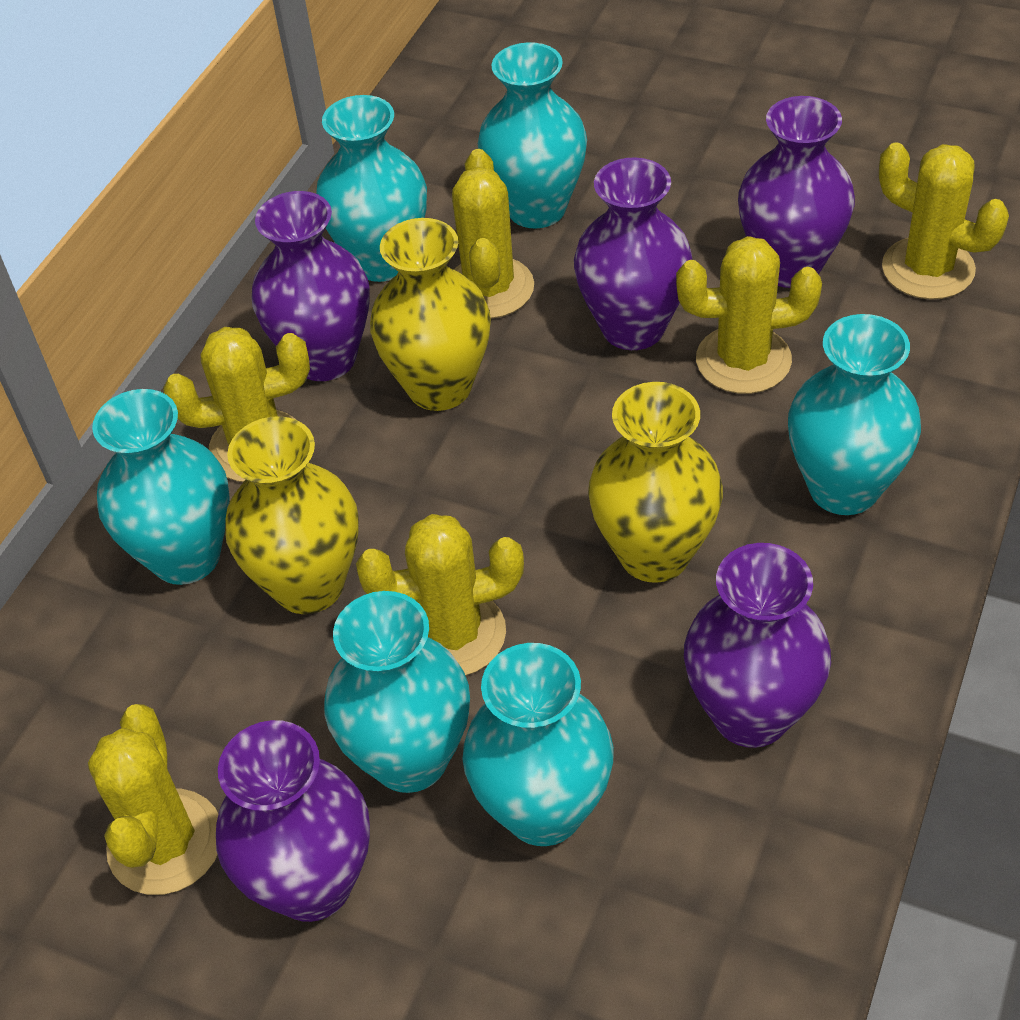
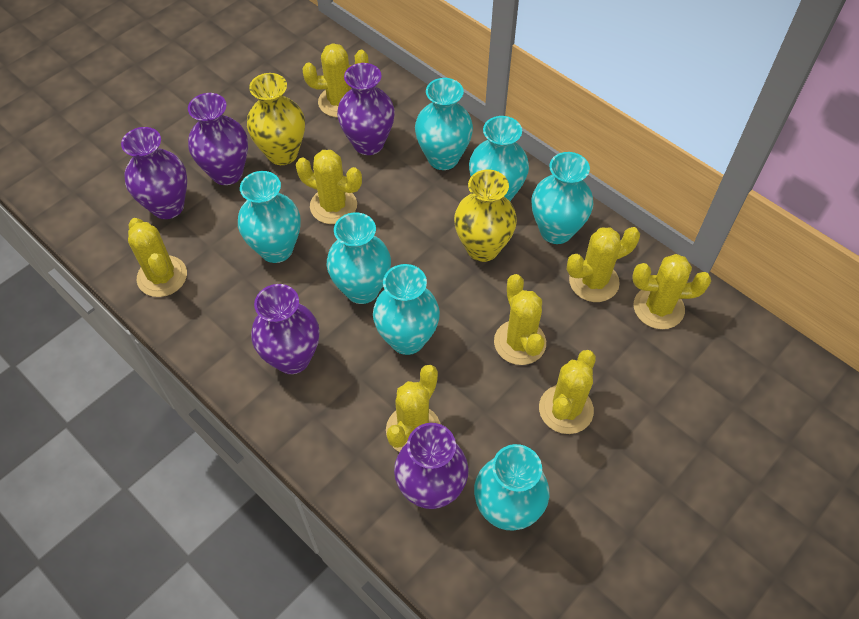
turquoise vase: 6 -> 7
yellow cactus: 6 -> 8
yellow vase: 3 -> 2

